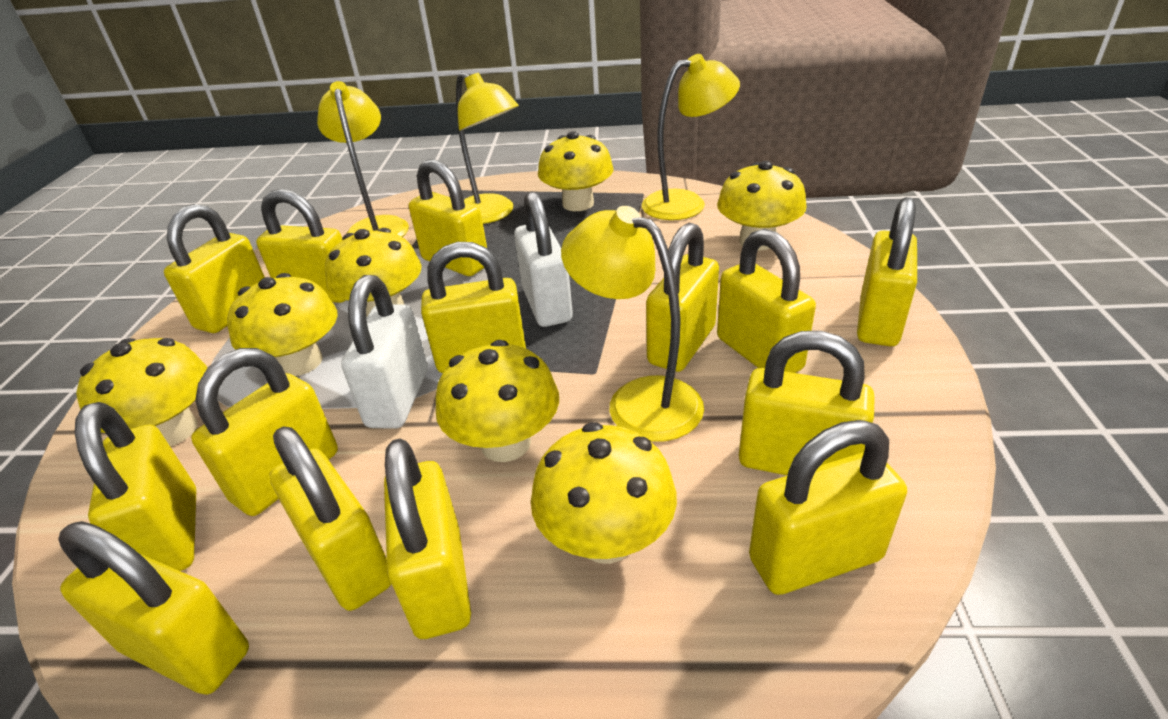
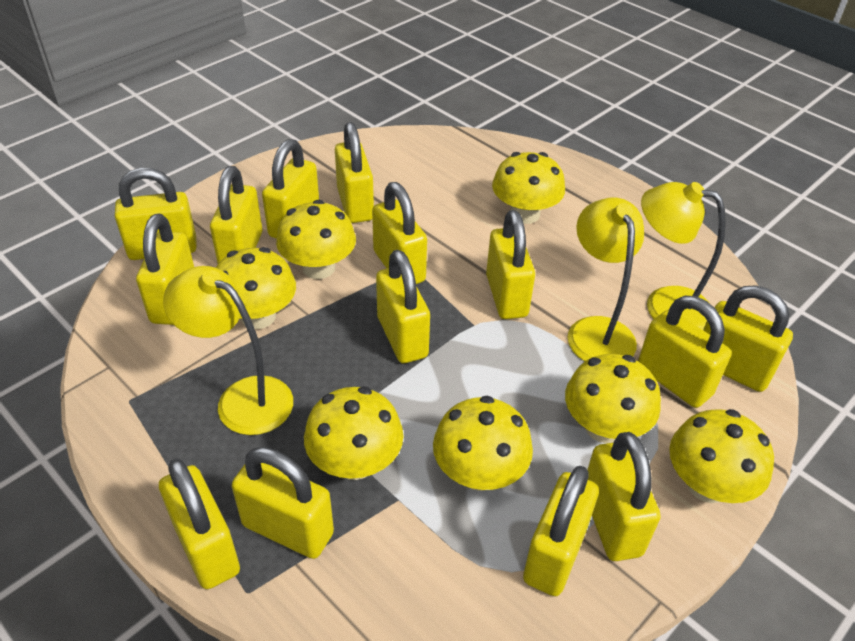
white padlock: 2 -> 0
yellow lamp: 4 -> 3

